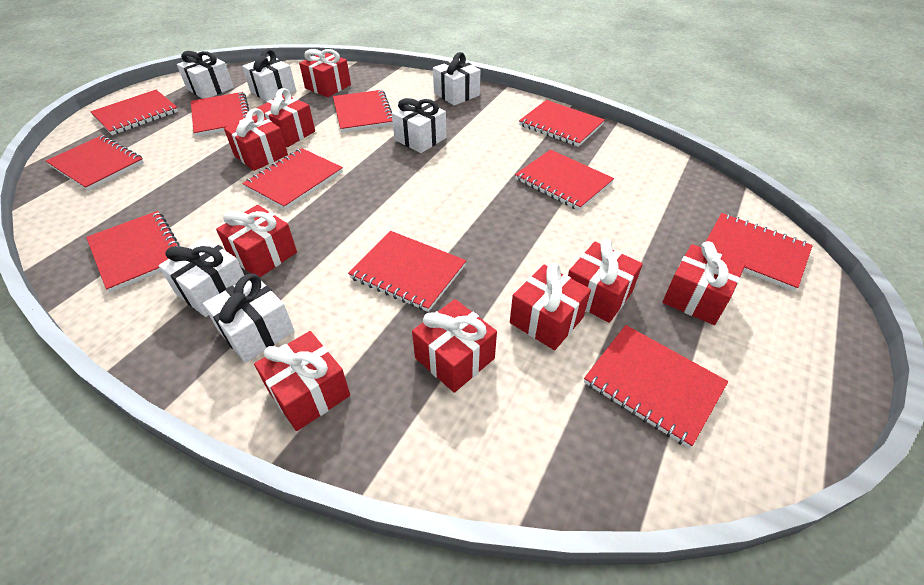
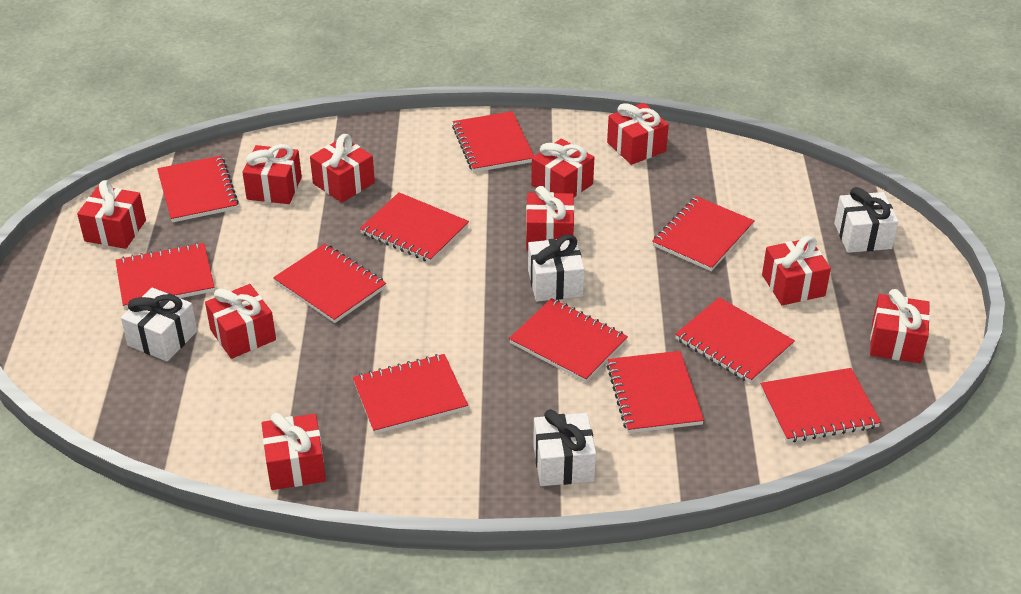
red gift: 9 -> 10
white gift: 6 -> 4

